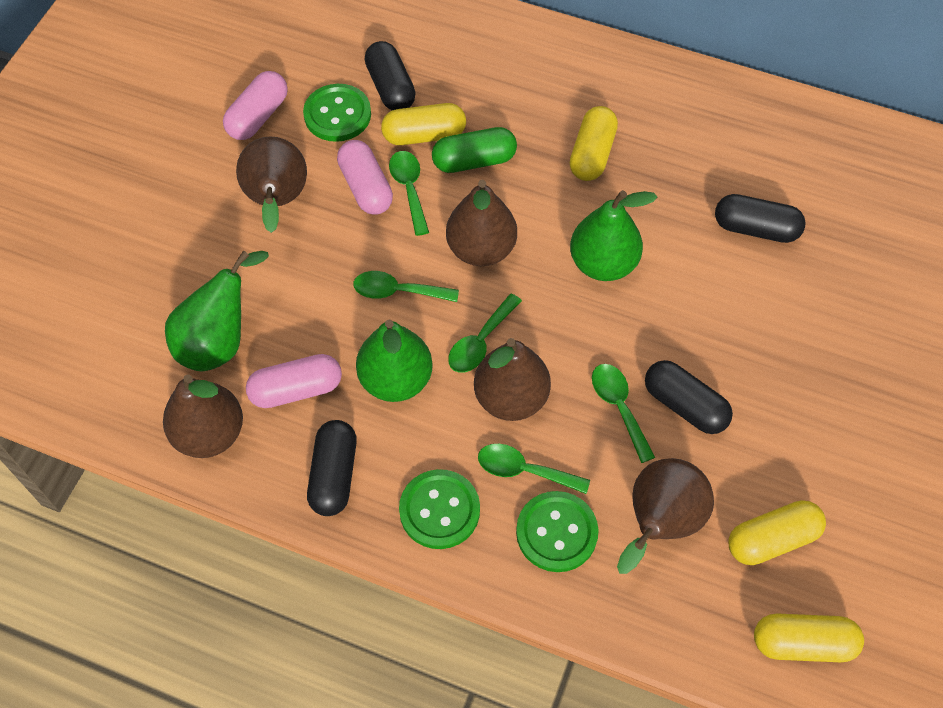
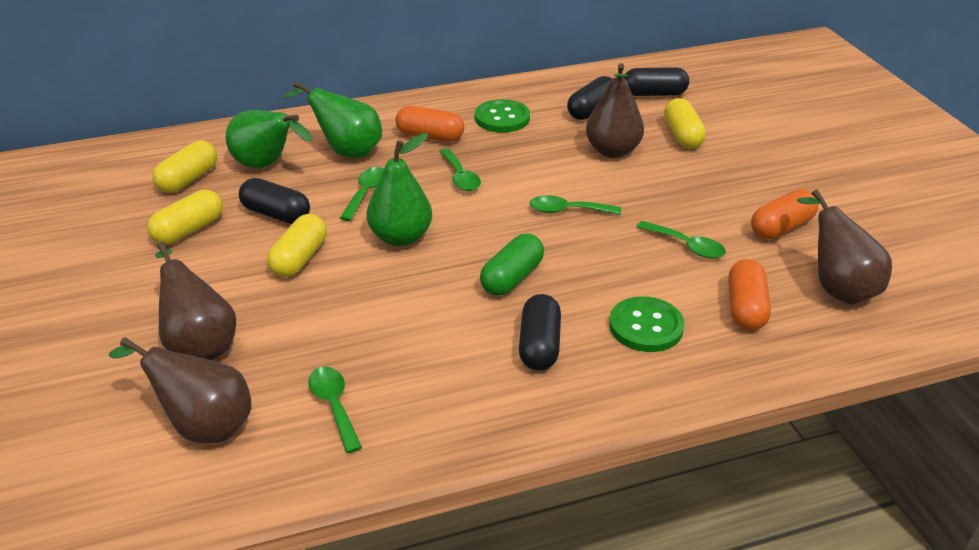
brown pear: 5 -> 4
green button: 3 -> 2
orange capsule: 0 -> 3
pink capsule: 3 -> 0

